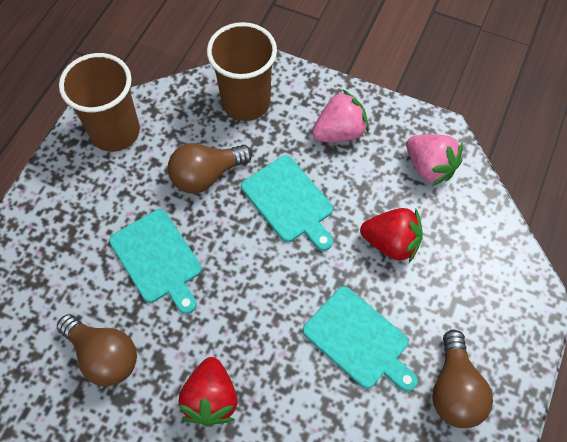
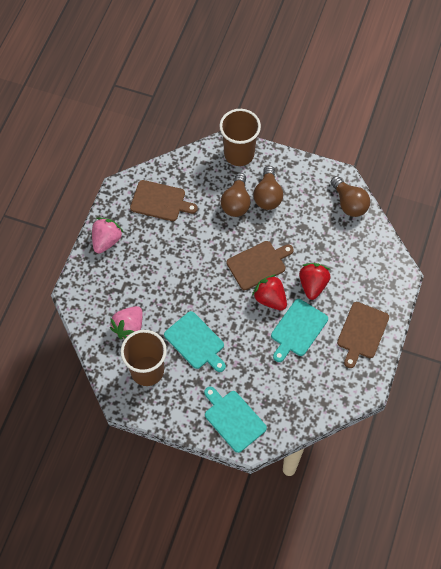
brown cutting board: 0 -> 3

